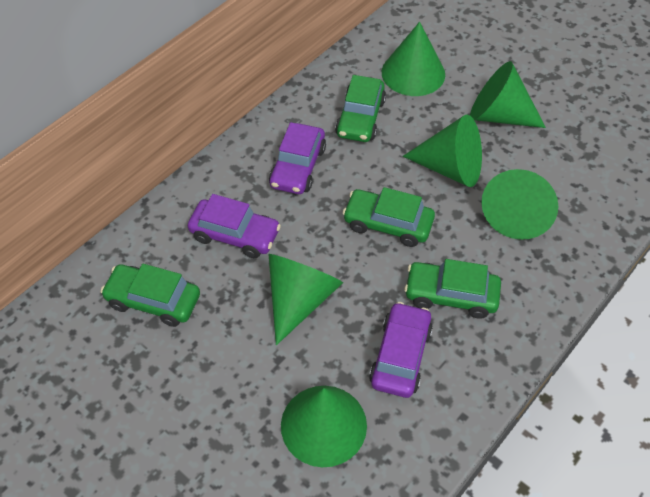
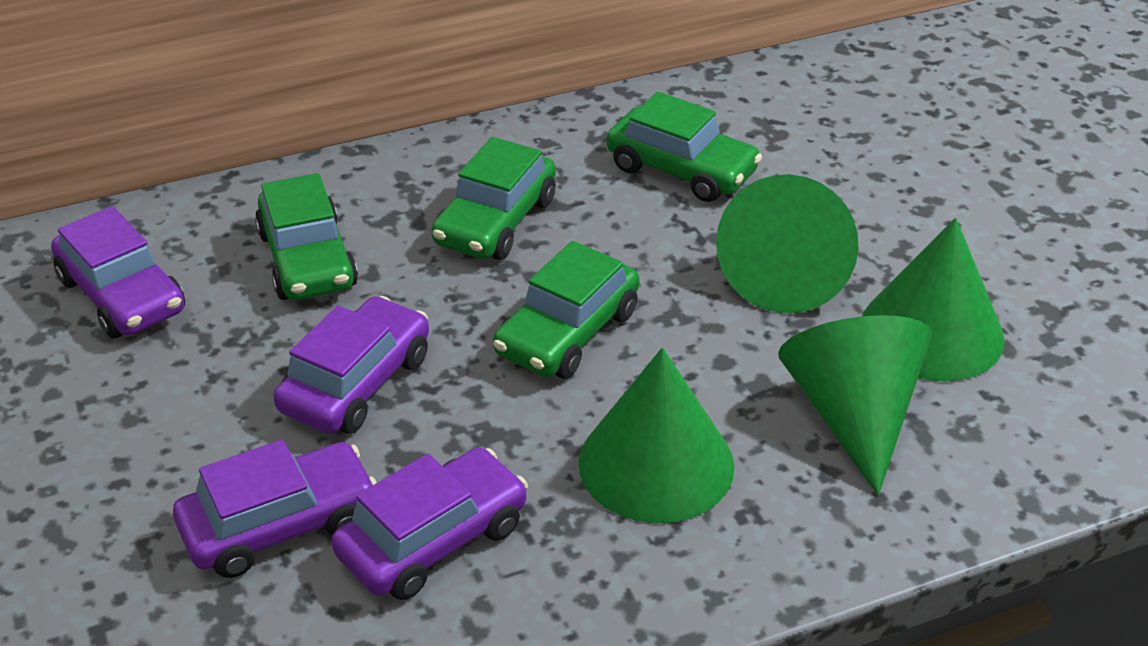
green cone: 6 -> 4
purple car: 3 -> 4

